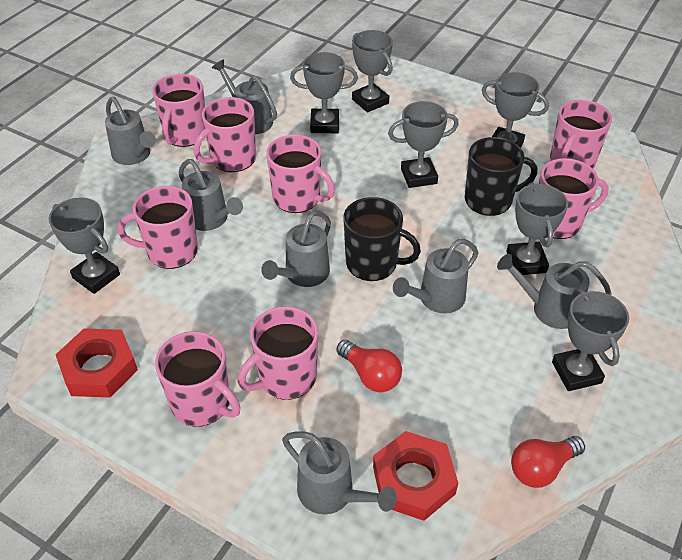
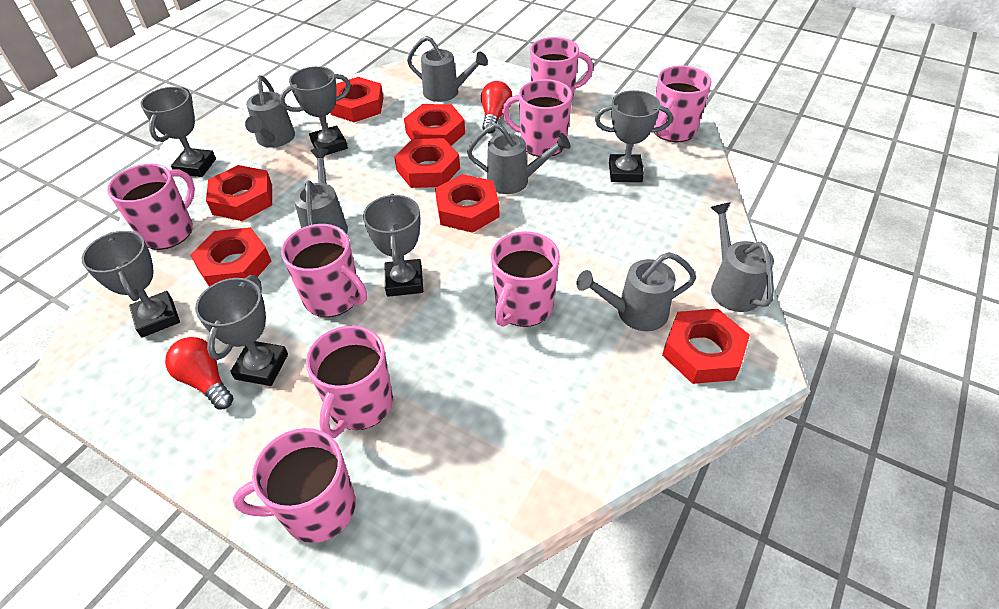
black mug: 2 -> 0
grey trophy: 7 -> 6
grey watering can: 7 -> 6
red nut: 2 -> 7

